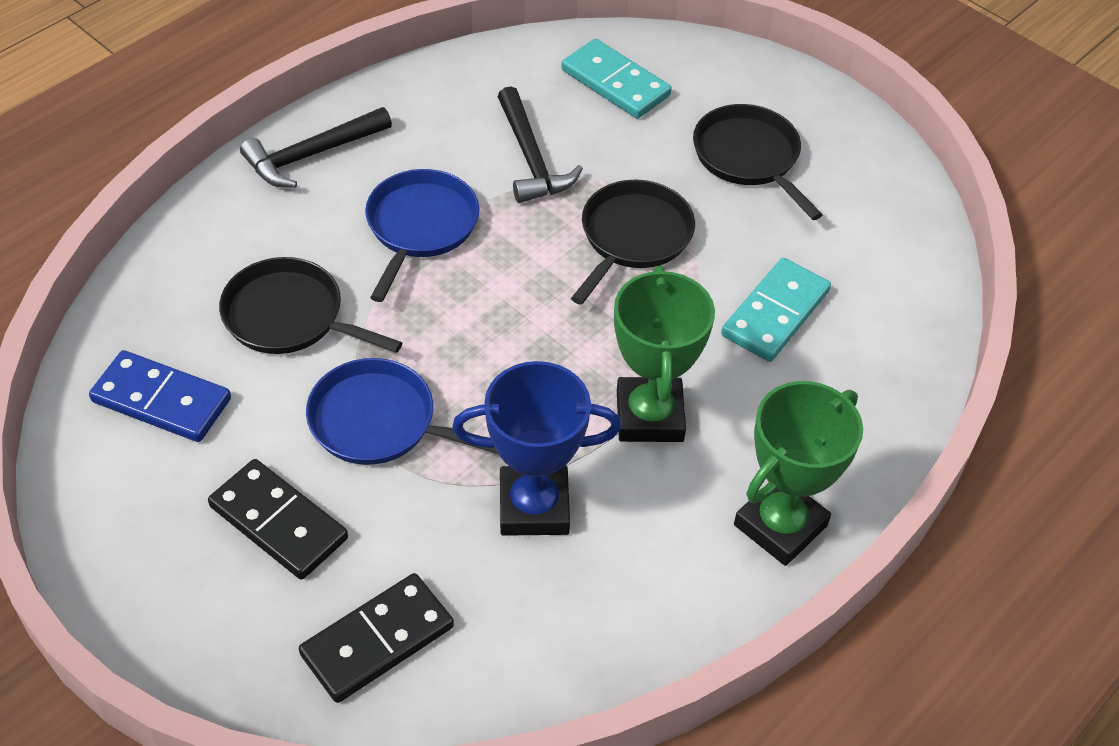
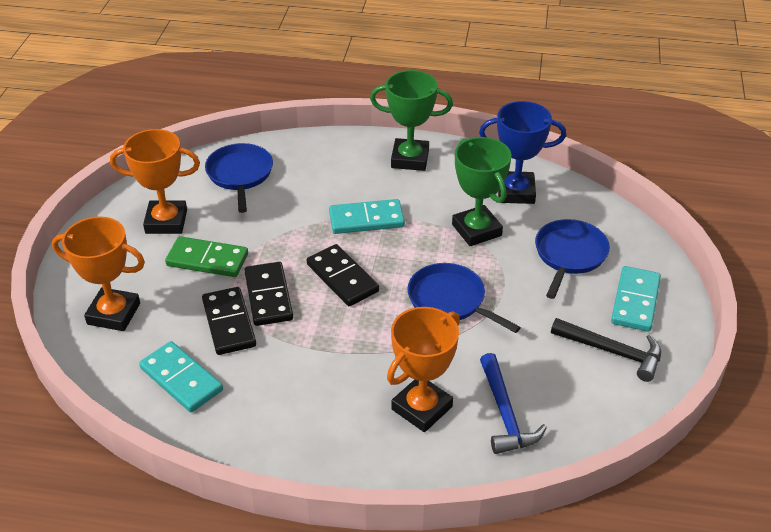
black domino: 2 -> 3
black hammer: 2 -> 1
black pan: 3 -> 0
blue domino: 1 -> 0
blue hammer: 0 -> 1
blue pan: 2 -> 3
green domino: 0 -> 1
orange trophy: 0 -> 3
turquoise domino: 2 -> 3

